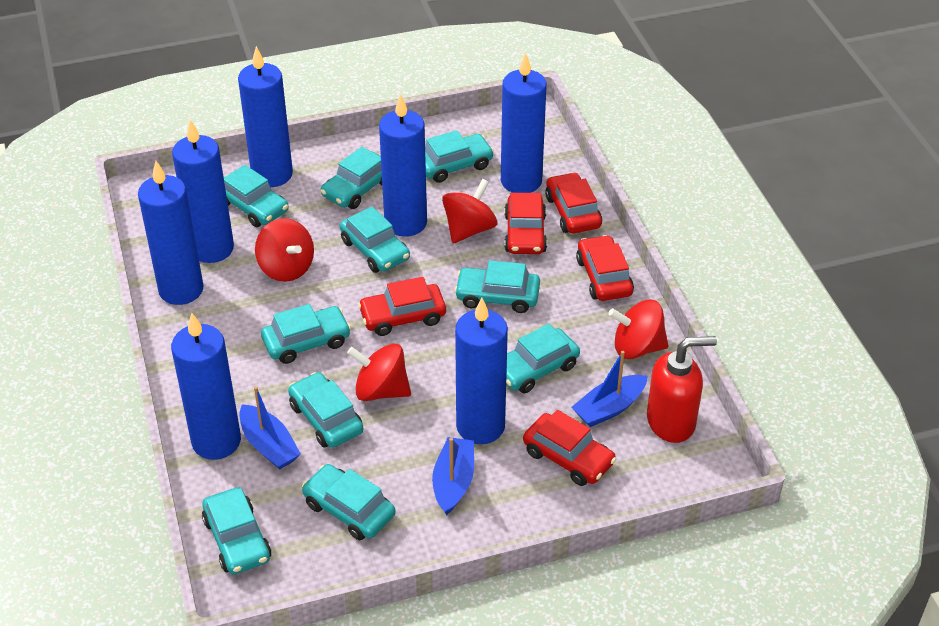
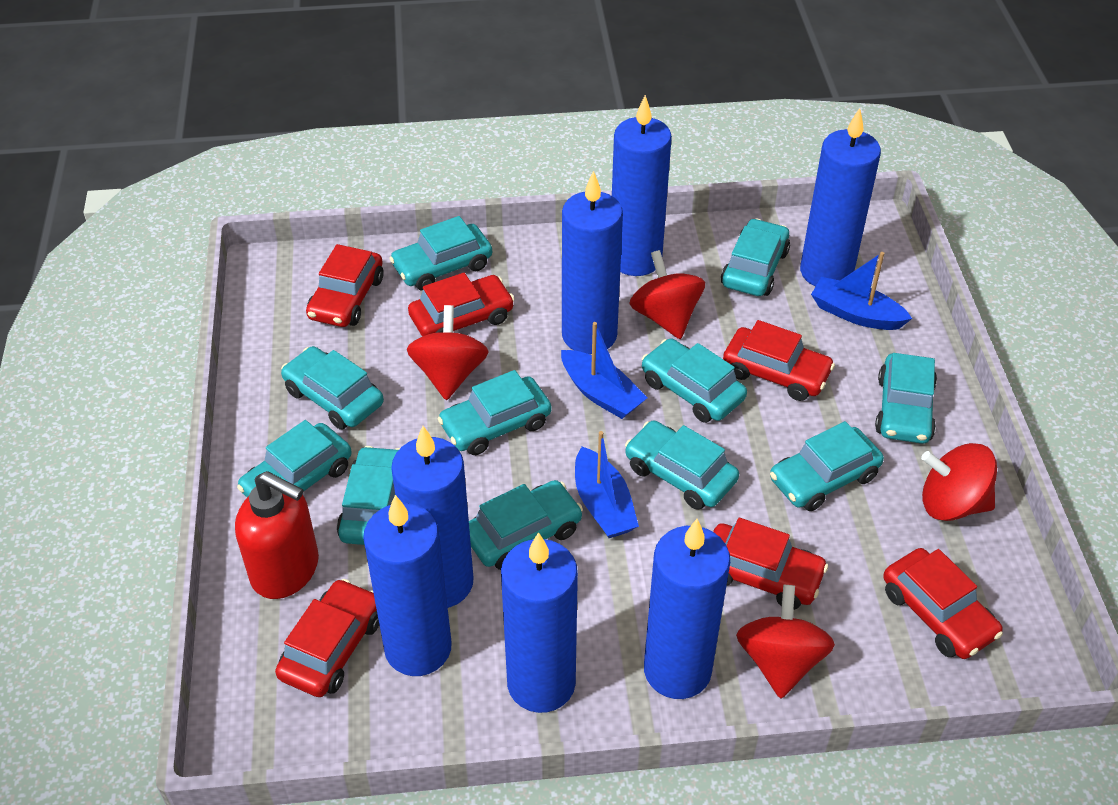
red car: 5 -> 6
turquoise car: 10 -> 11

